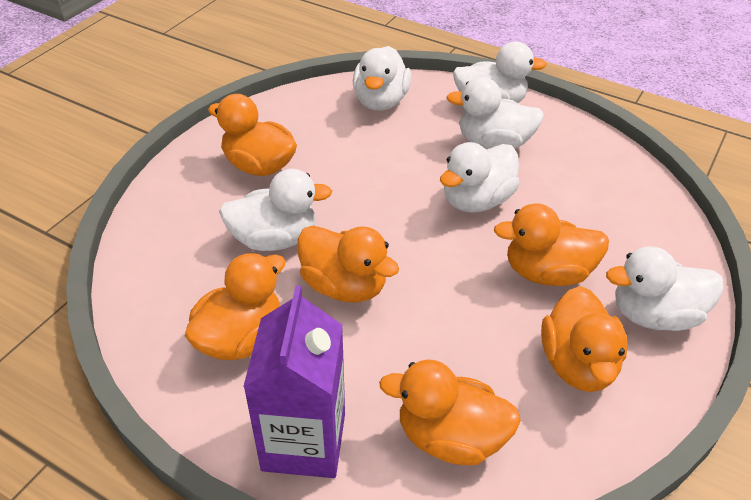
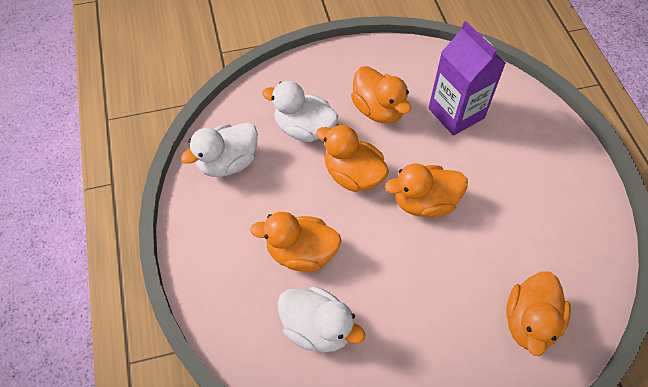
orange duck: 6 -> 5
white duck: 6 -> 3

